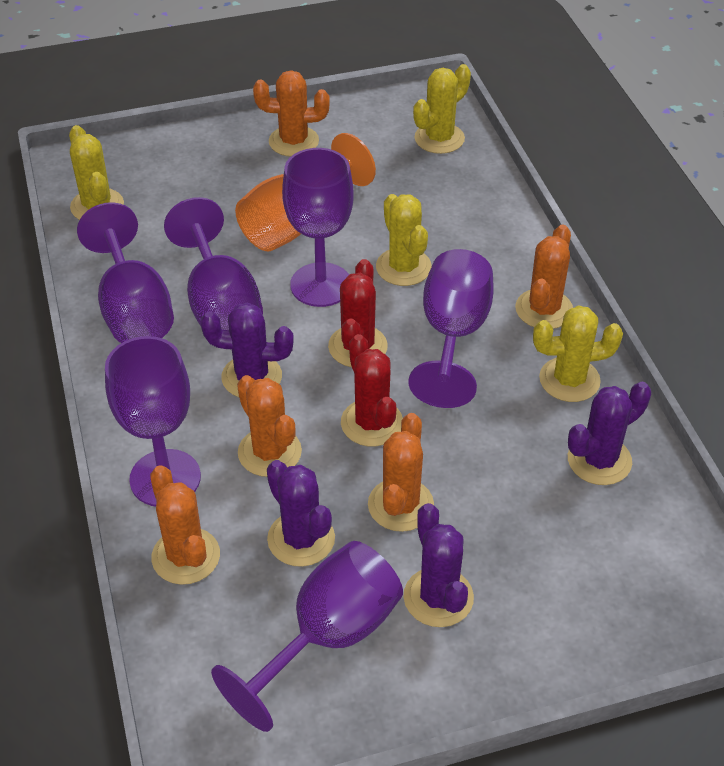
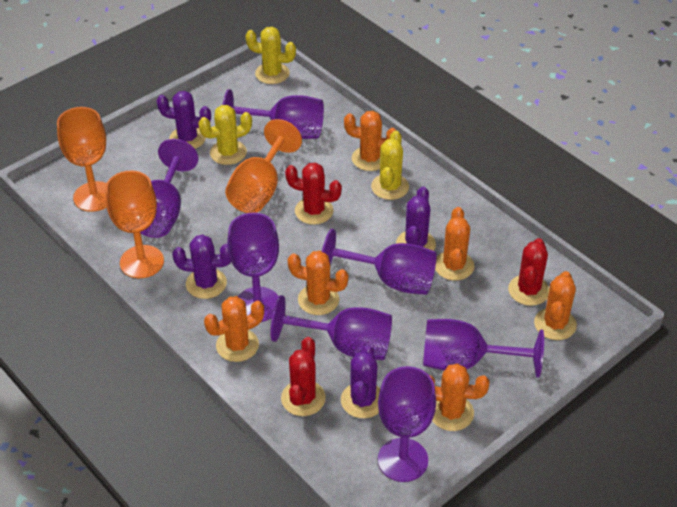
orange cactus: 5 -> 6
orange goblet: 1 -> 3
purple goblet: 6 -> 7
red cactus: 2 -> 3
yellow cactus: 4 -> 3

